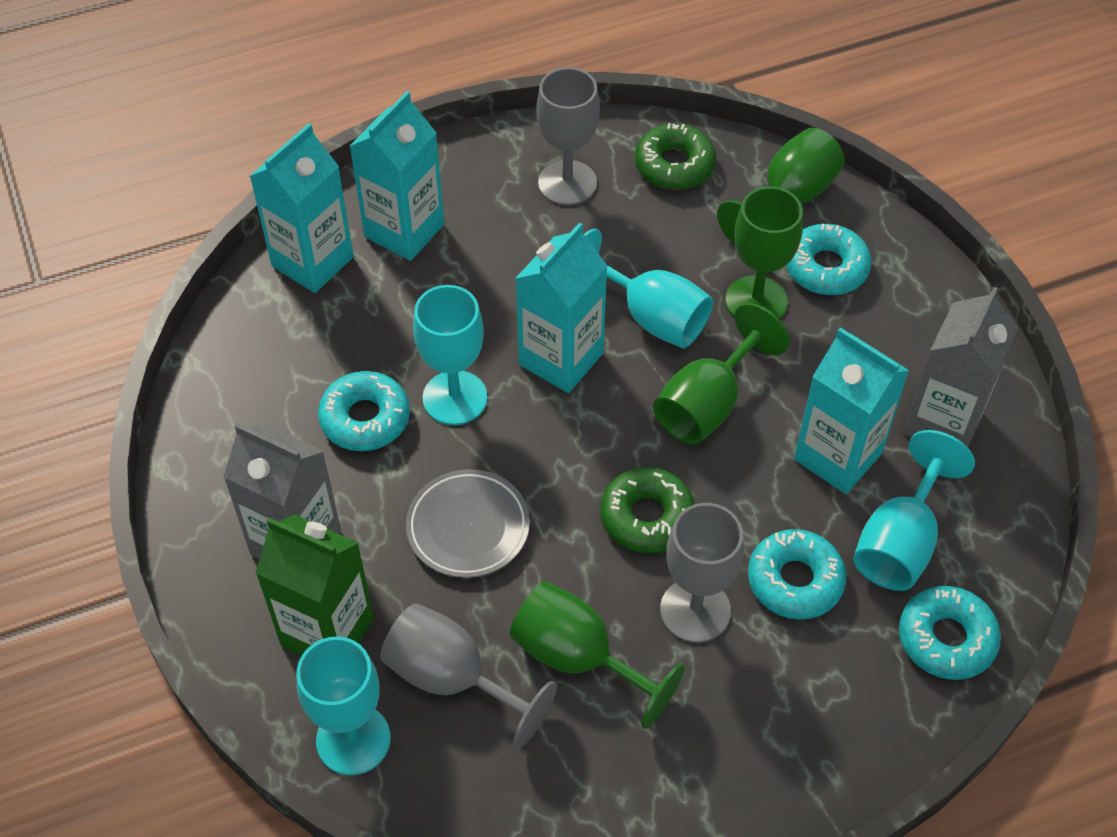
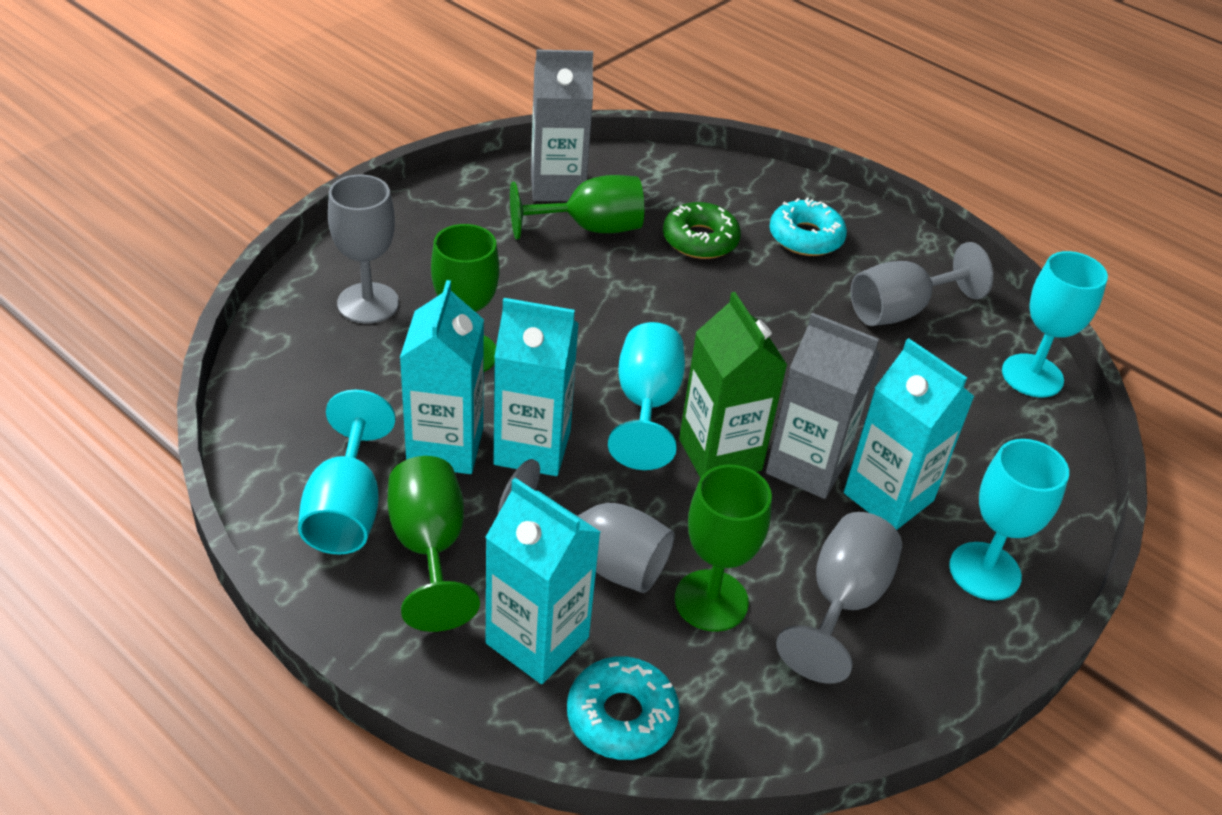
green donut: 2 -> 1
grey goblet: 3 -> 4
grey plate: 1 -> 0
turquoise donut: 4 -> 2

